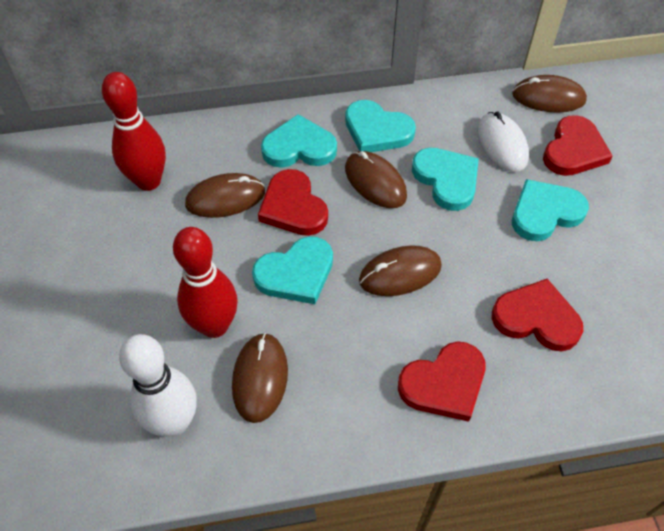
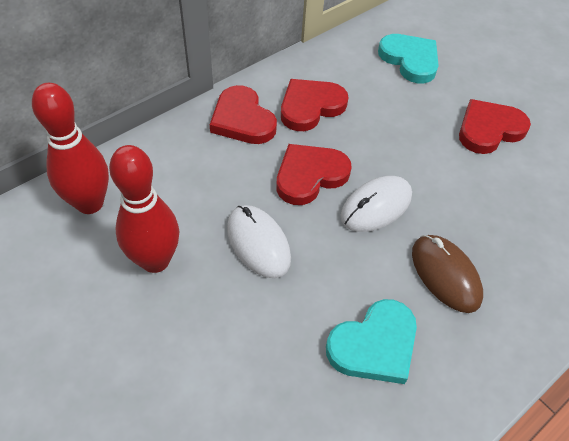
brown mouse: 5 -> 1
turquoise heart: 5 -> 2
white bowling pin: 1 -> 0
white mouse: 1 -> 2

